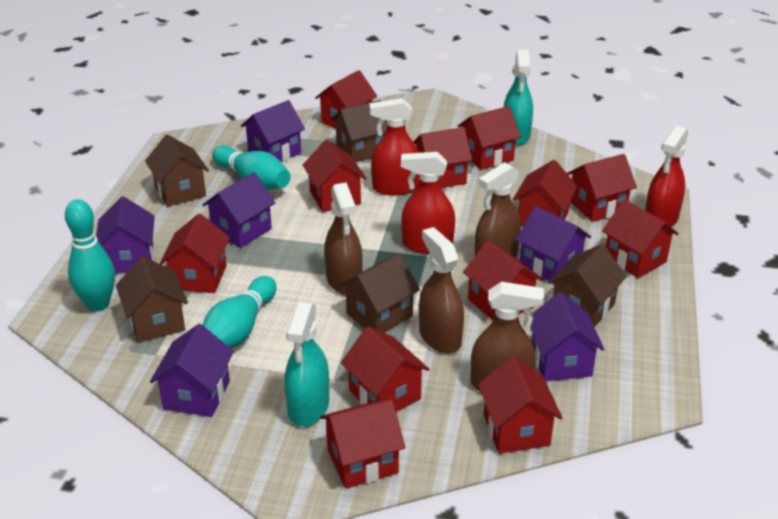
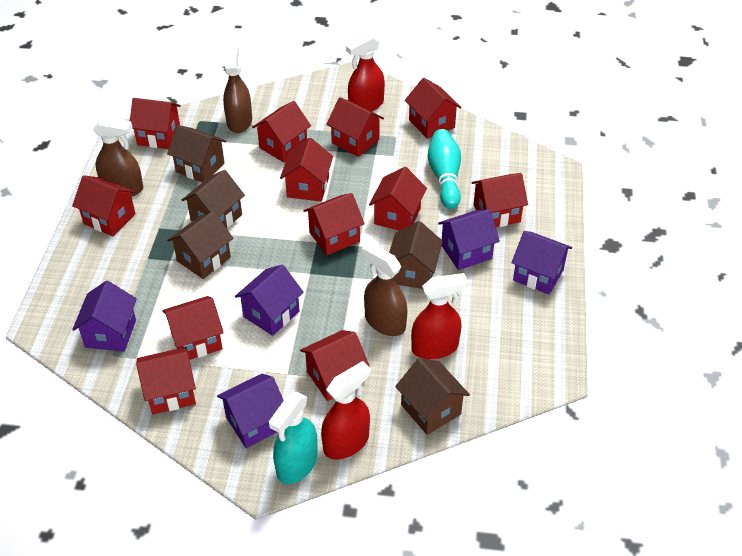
brown spray bottle: 4 -> 3
purple house: 6 -> 5
turquoise bowling pin: 3 -> 1
turquoise spray bottle: 2 -> 1

